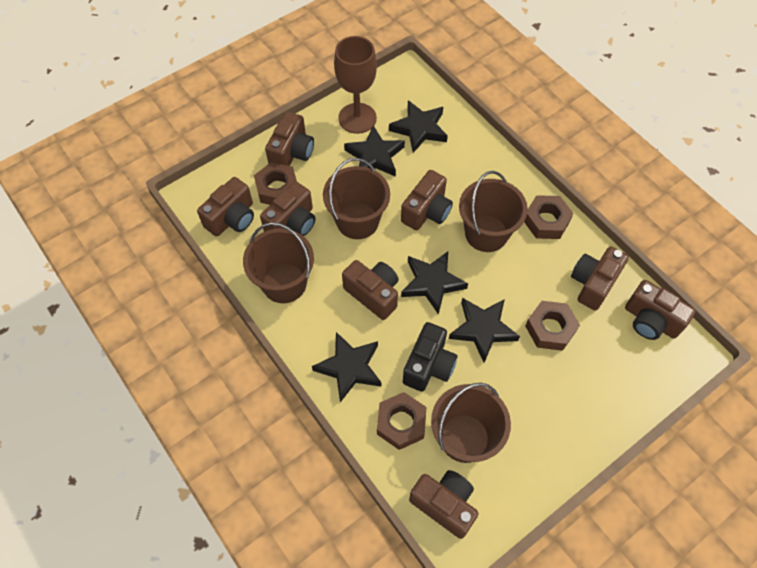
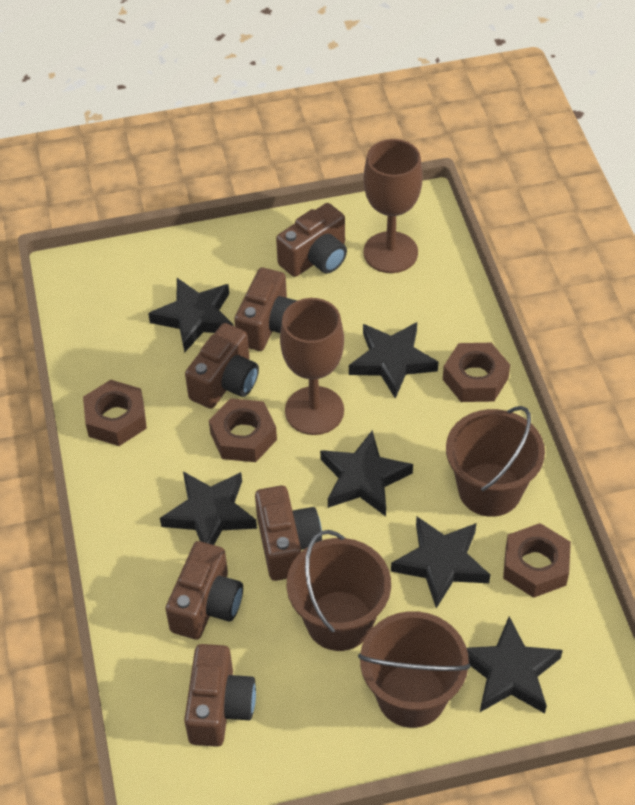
black camera: 1 -> 0
black star: 5 -> 6
brown bucket: 4 -> 3
brown camera: 8 -> 6
brown goblet: 1 -> 2

